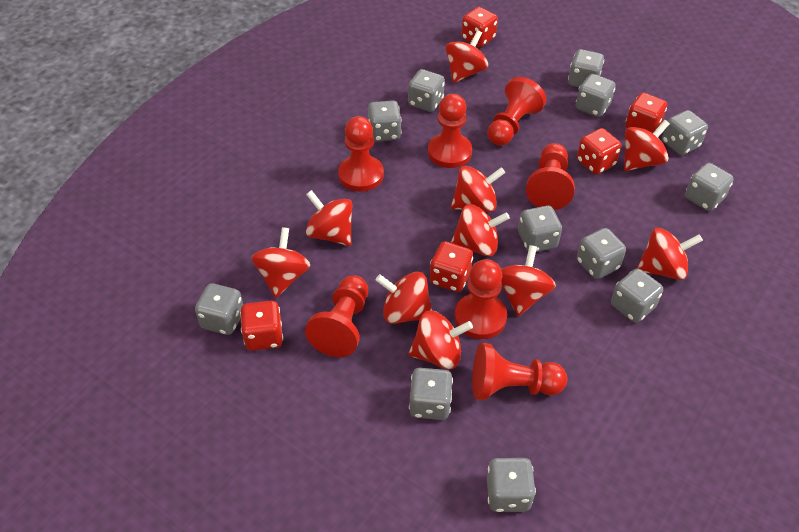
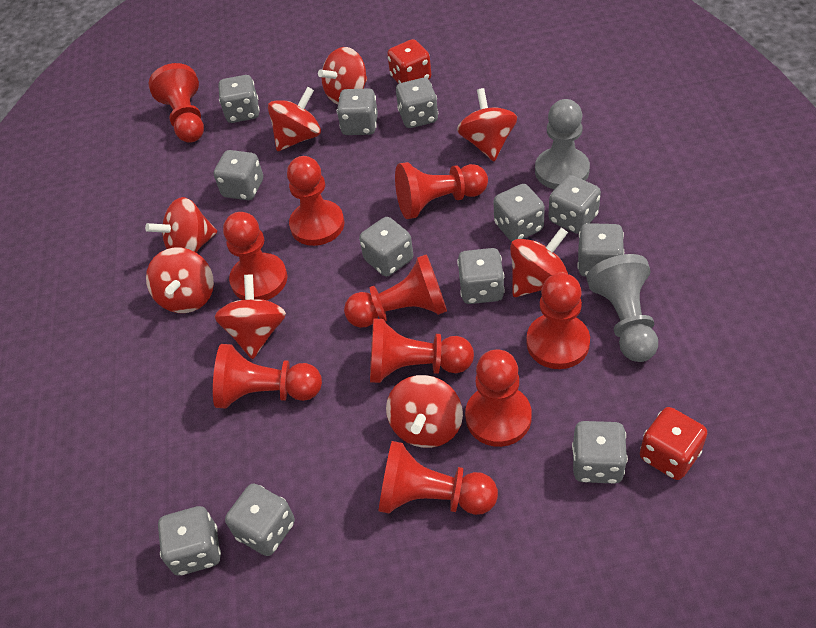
grey pawn: 0 -> 2
red dice: 5 -> 2
red pawn: 7 -> 10
red spinning top: 10 -> 8

